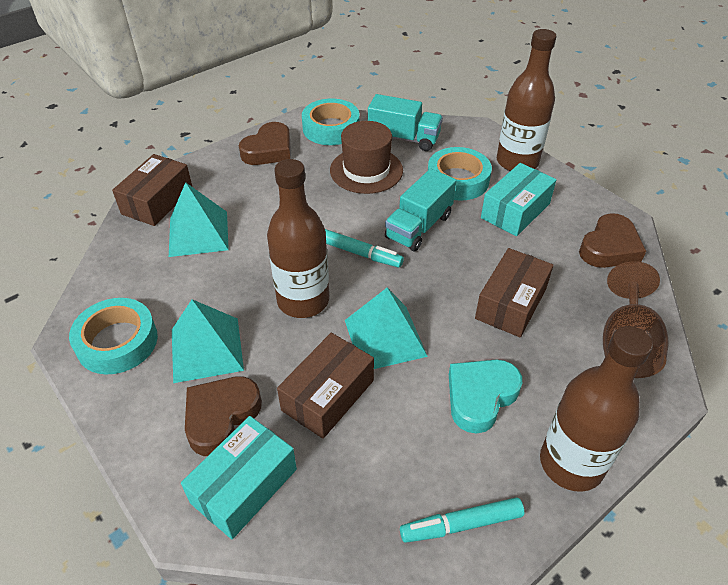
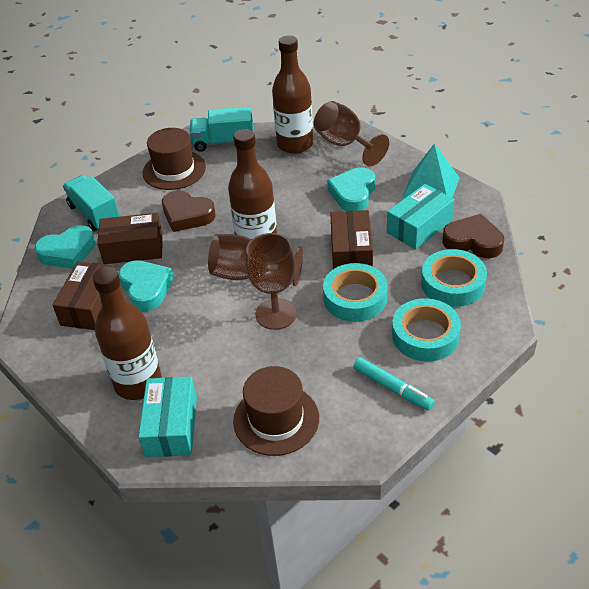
brown goblet: 1 -> 3
brown hat: 1 -> 2
brown heart: 3 -> 2
turquoise heart: 1 -> 3
turquoise marker: 2 -> 1
turquoise pyramid: 3 -> 1

